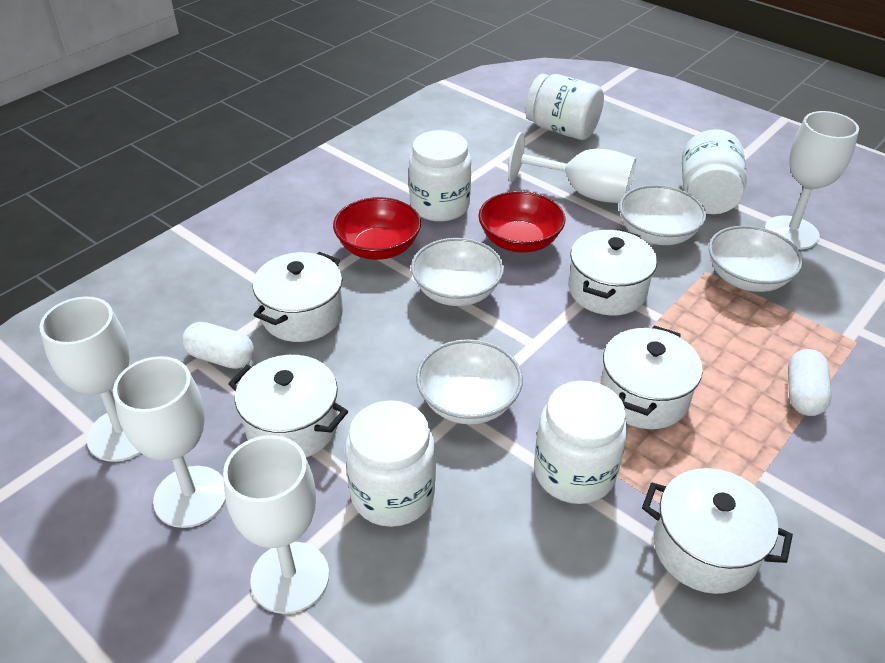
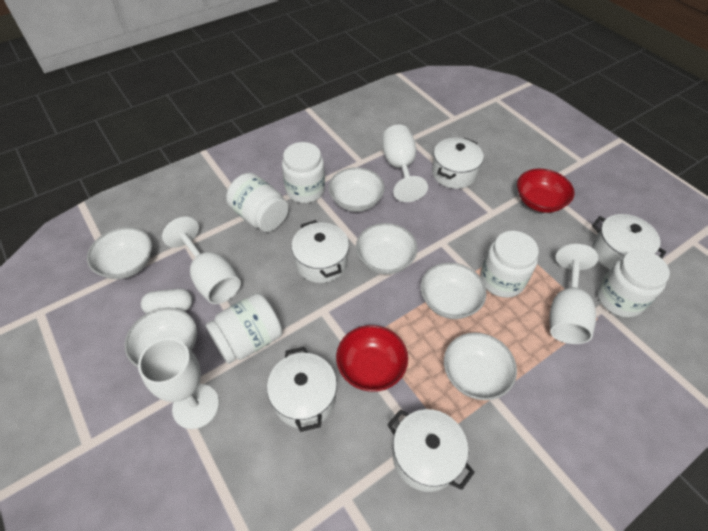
white bowl: 4 -> 6
white capsule: 2 -> 1
white goblet: 5 -> 4

